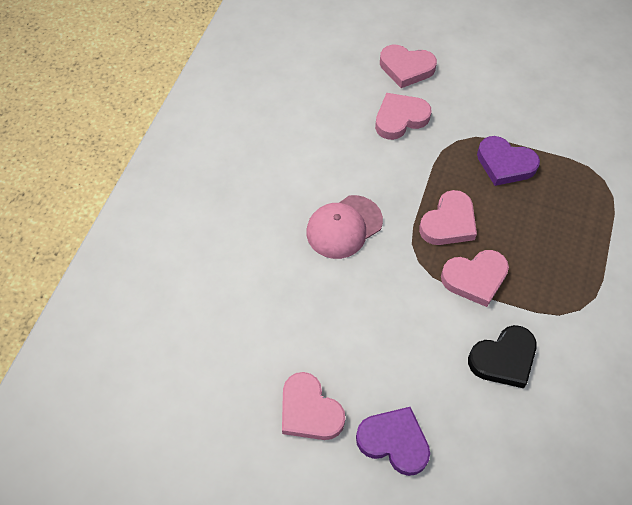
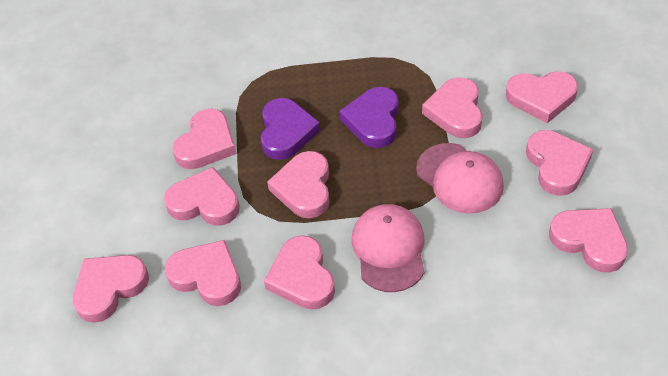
black heart: 1 -> 0
pink cap: 1 -> 2
pink heart: 5 -> 10

